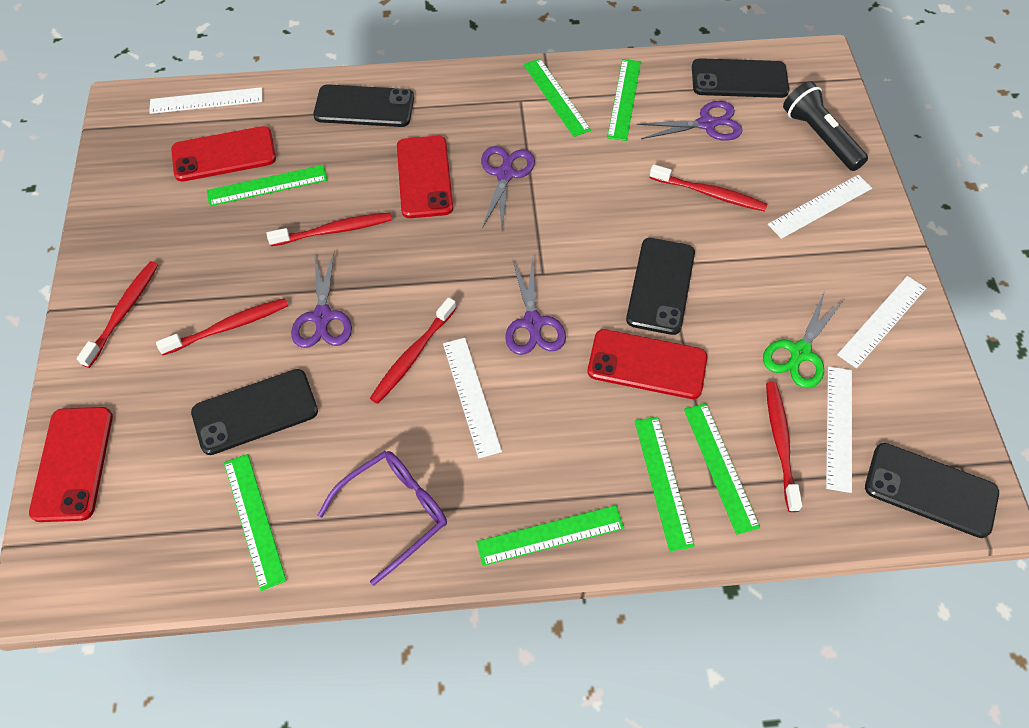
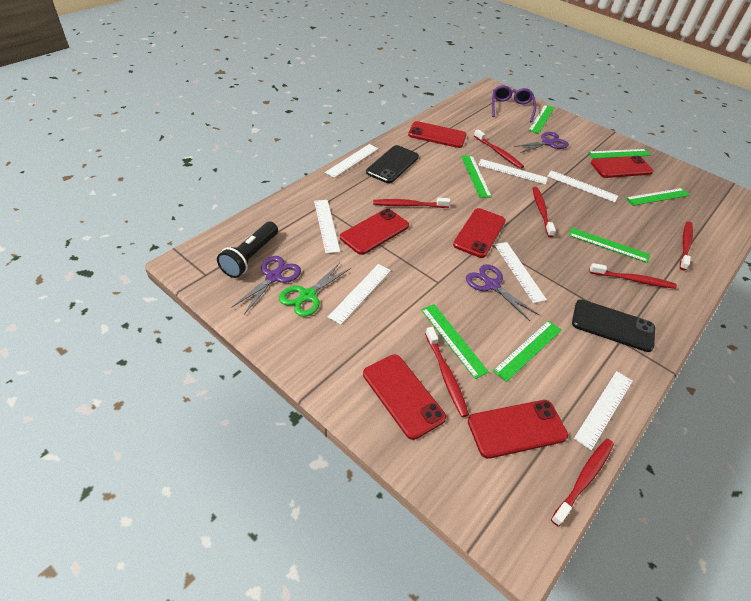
black phone: 5 -> 2
purple scissors: 4 -> 3
red phone: 4 -> 6
red toothbrush: 6 -> 7
white ruler: 5 -> 7

